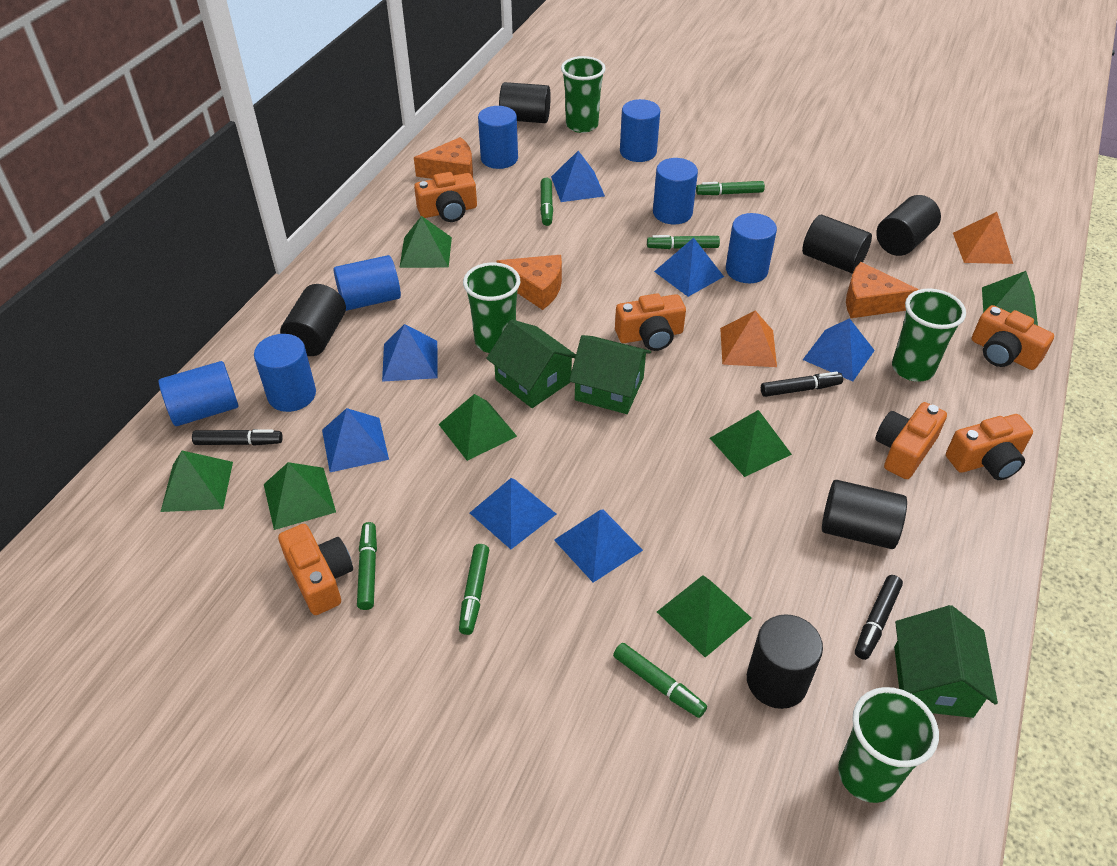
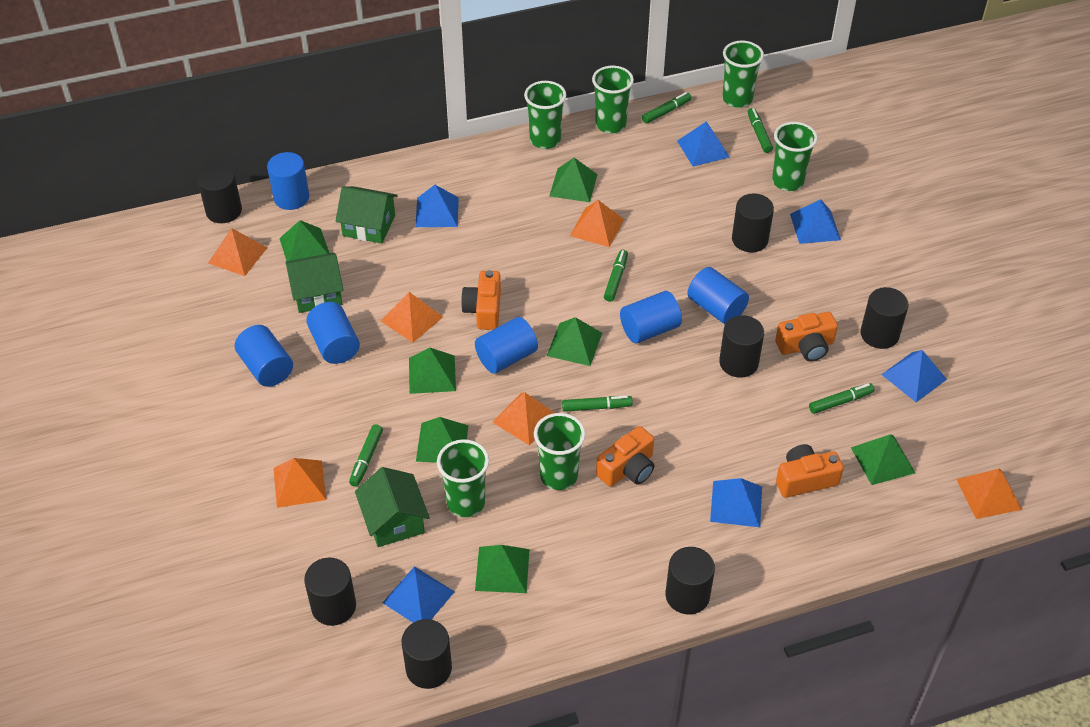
black cylinder: 6 -> 7
black marker: 3 -> 0
blue cylinder: 7 -> 6
blue pyramid: 7 -> 6
green cup: 4 -> 6
orange camera: 6 -> 4
orange cheese: 3 -> 0
orange pyramid: 2 -> 6

